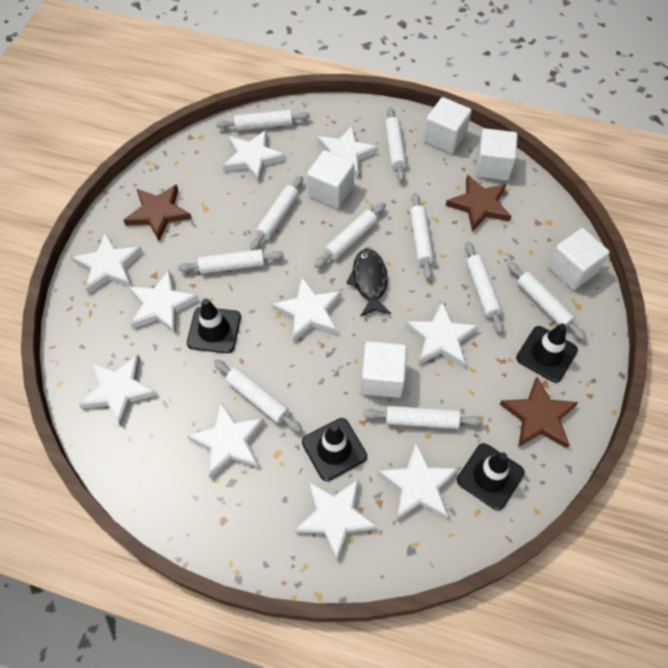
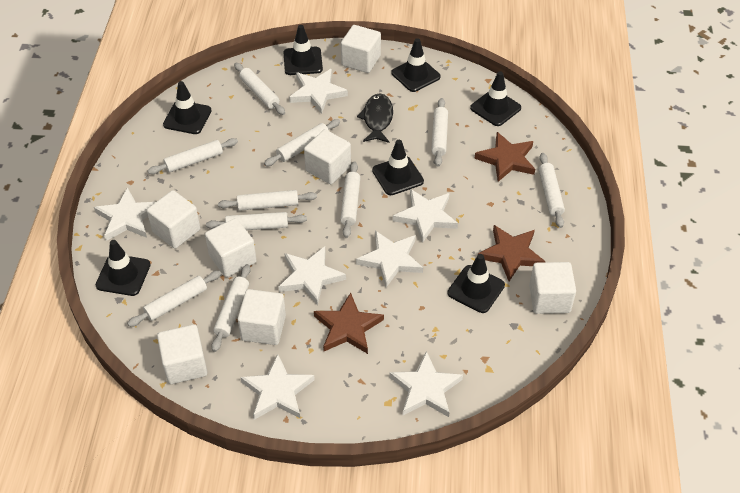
black traffic cone: 4 -> 7
white cube: 5 -> 7
white star: 10 -> 7

